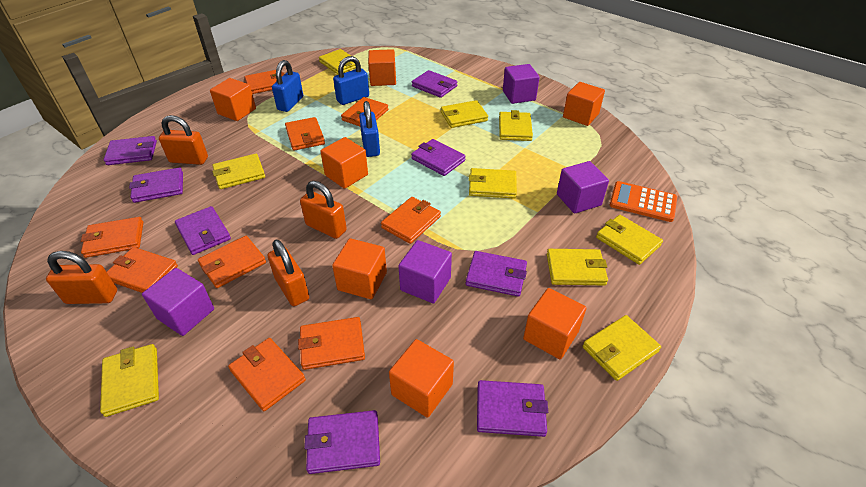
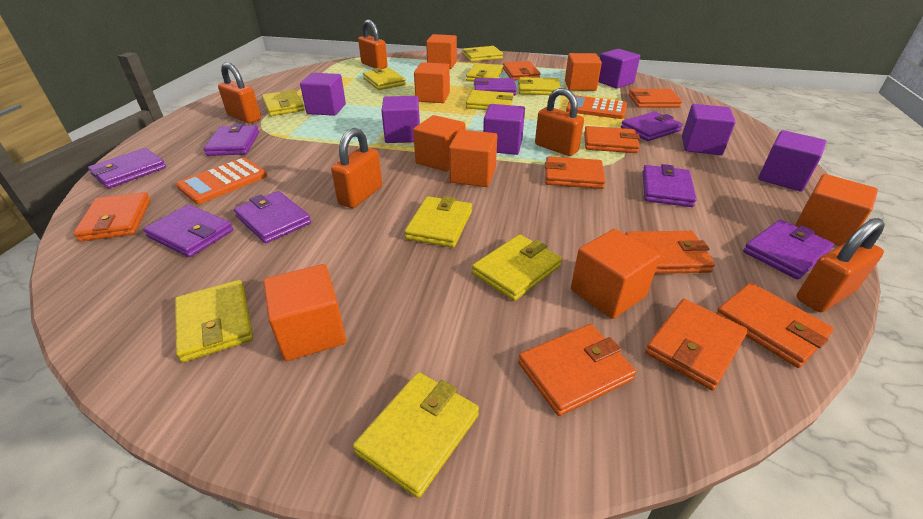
blue padlock: 3 -> 0
orange calculator: 1 -> 2
orange cube: 7 -> 8
orange padlock: 4 -> 5
purple cube: 4 -> 6
yellow wallet: 9 -> 10

